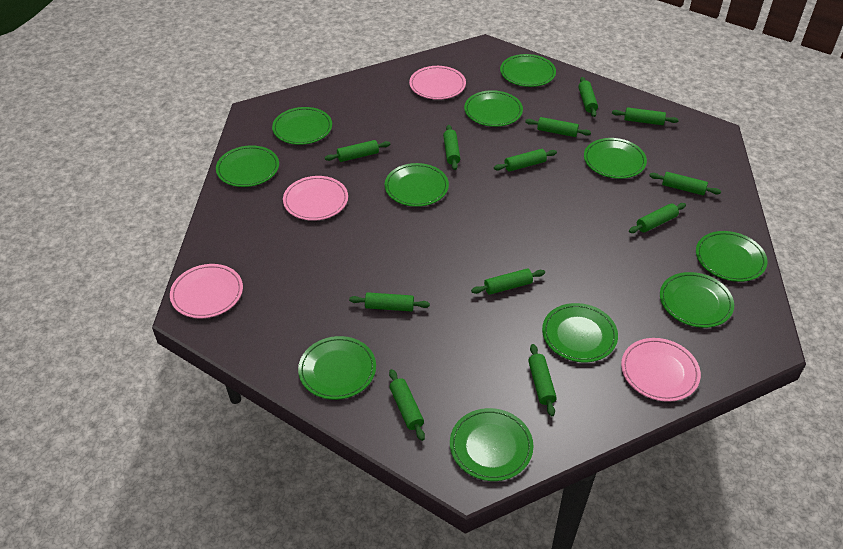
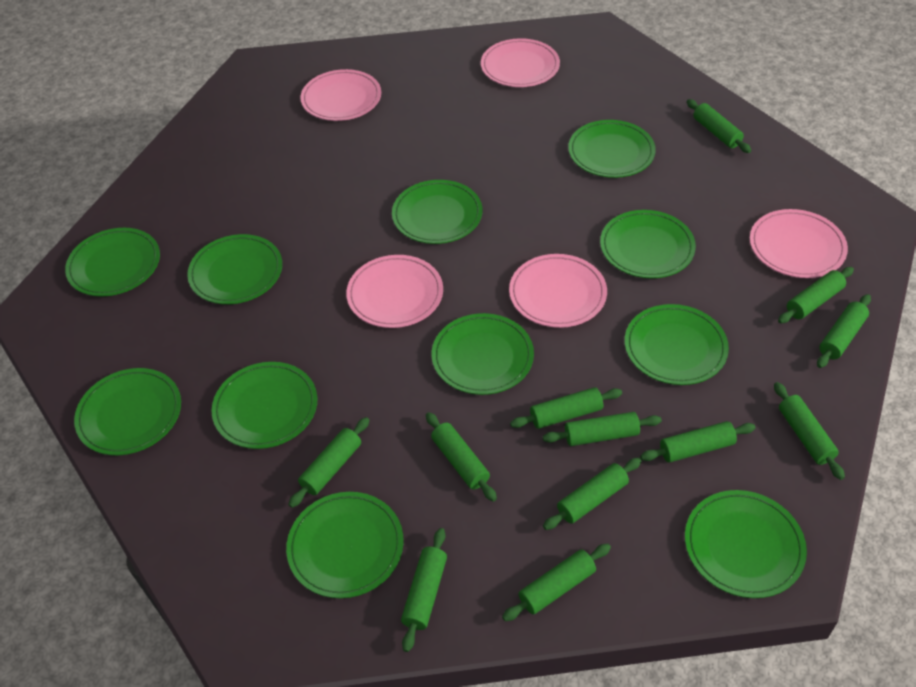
pink plate: 4 -> 5

